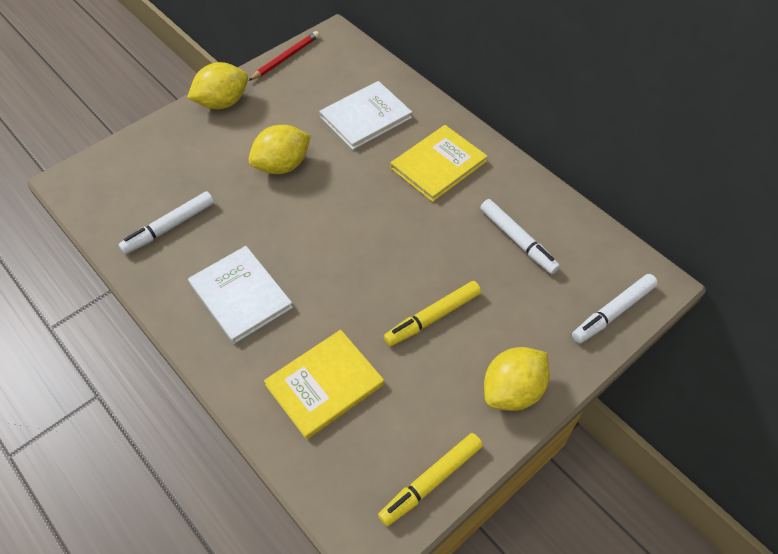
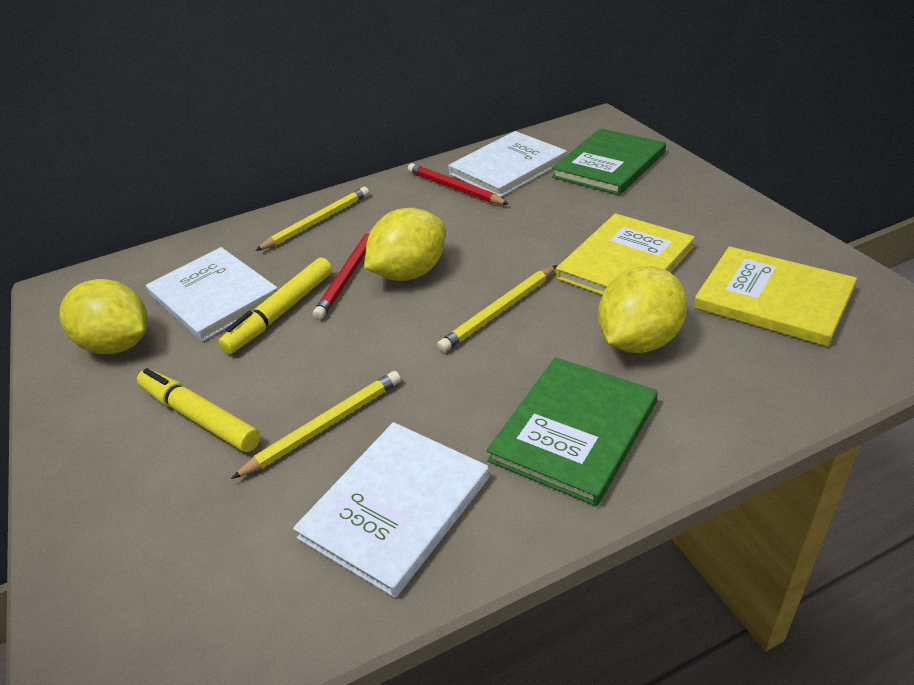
green book: 0 -> 2
red pencil: 1 -> 2
white book: 2 -> 3
white marker: 3 -> 0
yellow pencil: 0 -> 3

